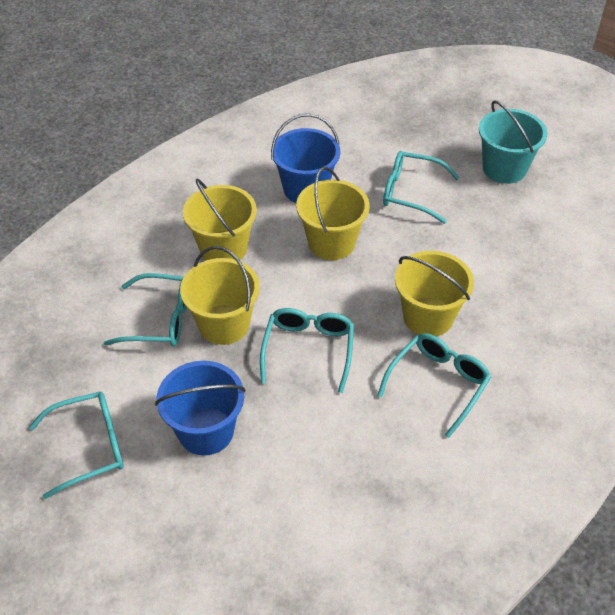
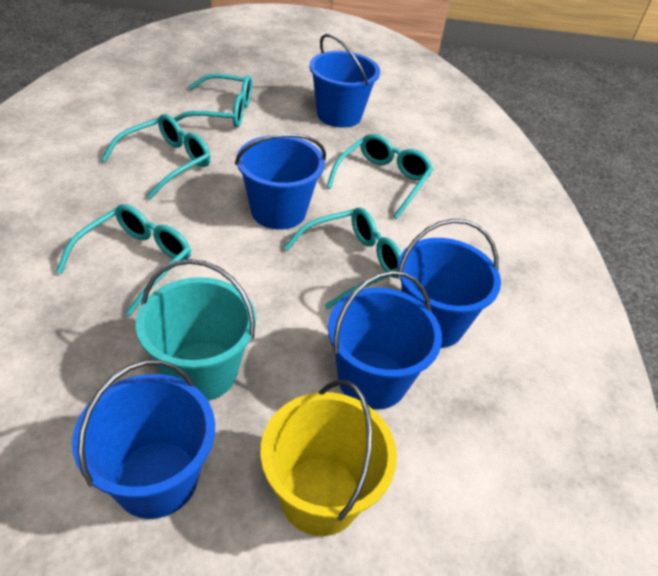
blue bucket: 2 -> 5
yellow bucket: 4 -> 1

